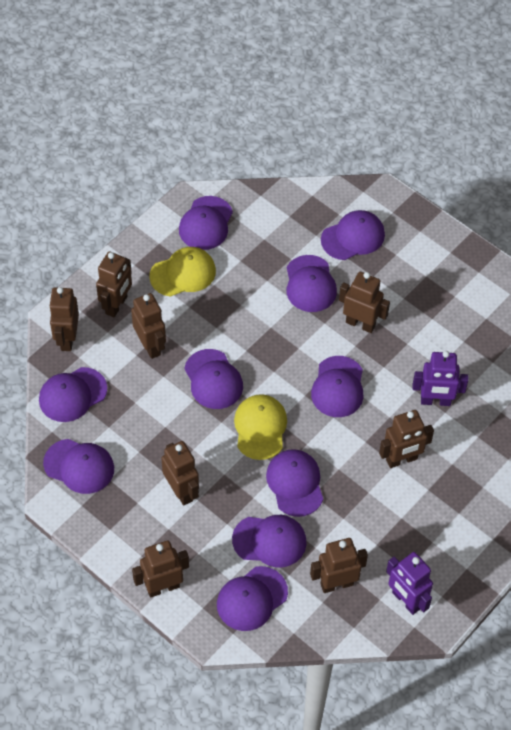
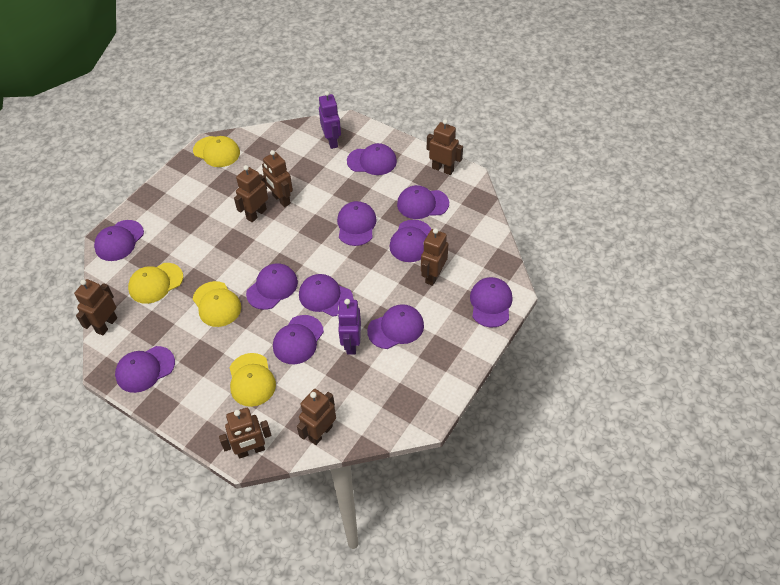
brown robot: 8 -> 7
purple cap: 10 -> 11
yellow cap: 2 -> 4

